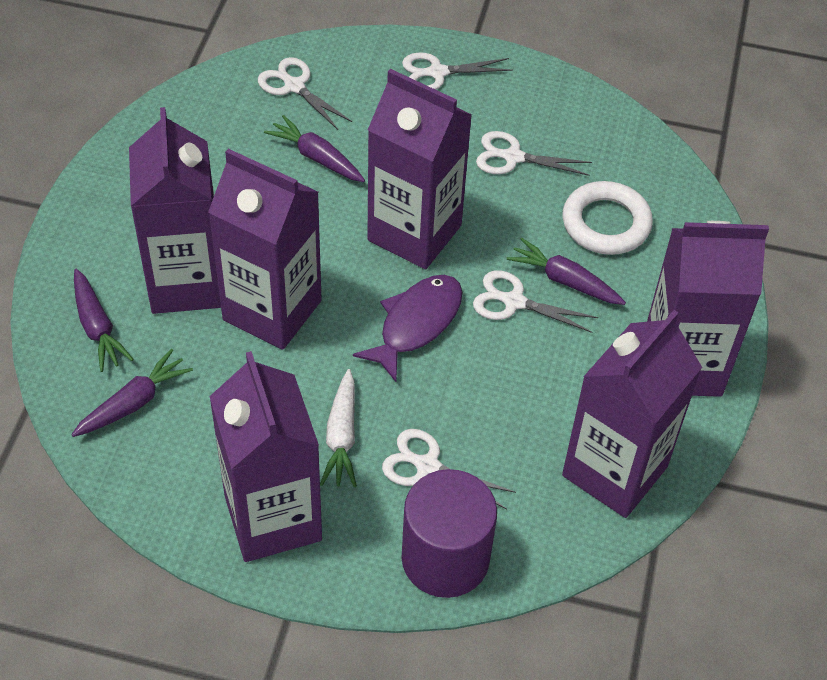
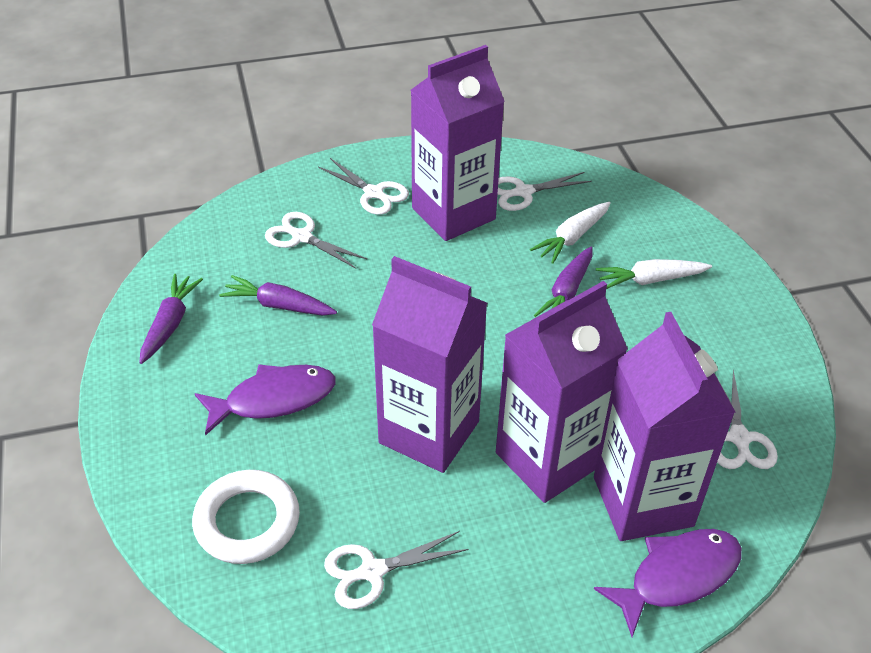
purple carrot: 4 -> 3
purple carton: 6 -> 4
purple cylinder: 1 -> 0
purple fish: 1 -> 2
white carrot: 1 -> 2

